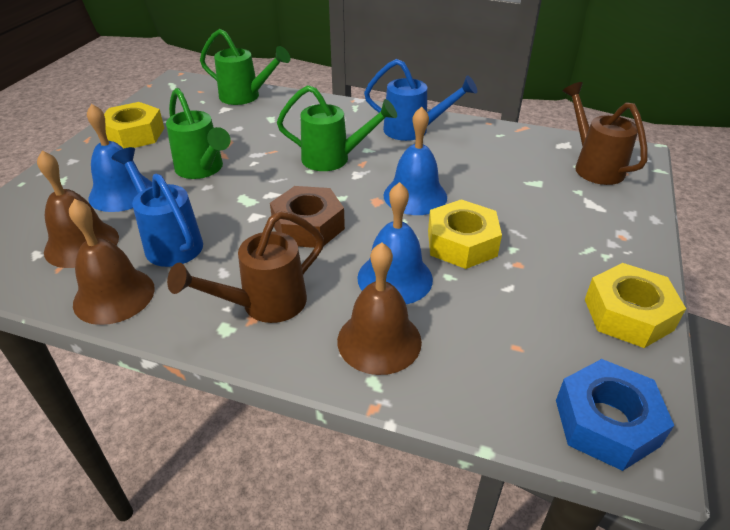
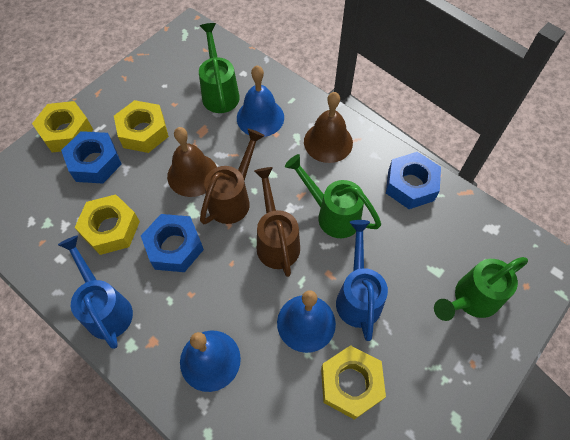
blue nut: 1 -> 3
brown bell: 3 -> 2
brown nut: 1 -> 0
yellow nut: 3 -> 4

